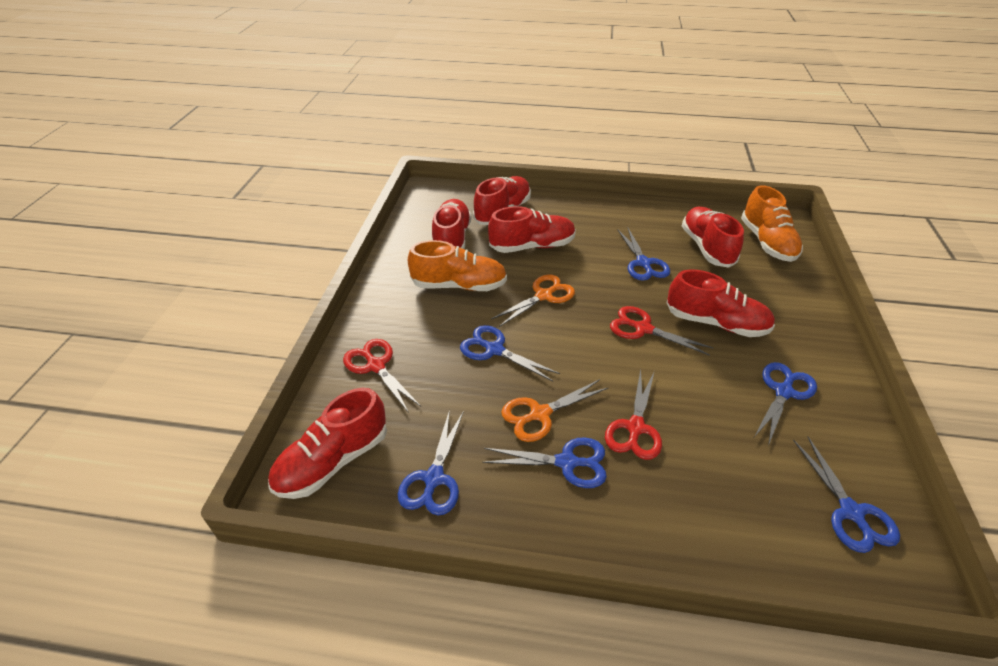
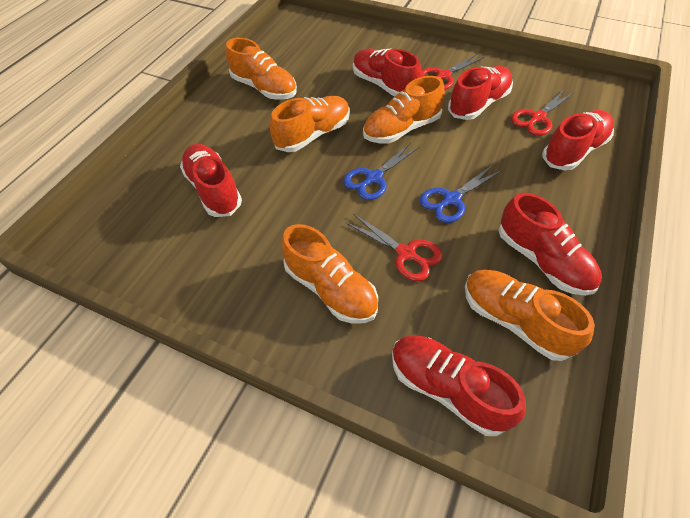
blue scissors: 6 -> 2
orange scissors: 2 -> 0
orange shoe: 2 -> 5

